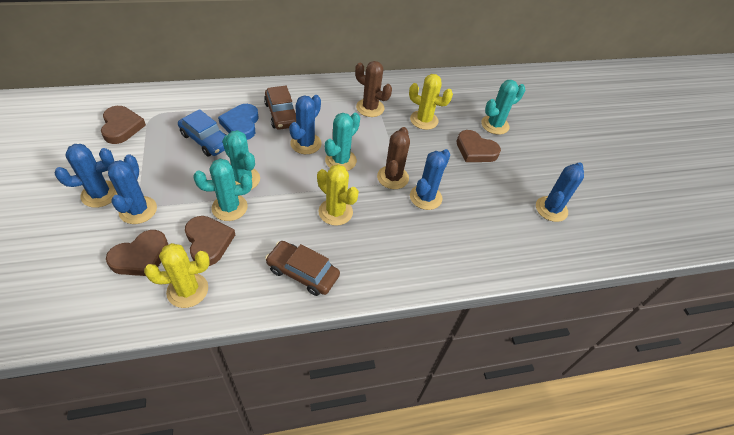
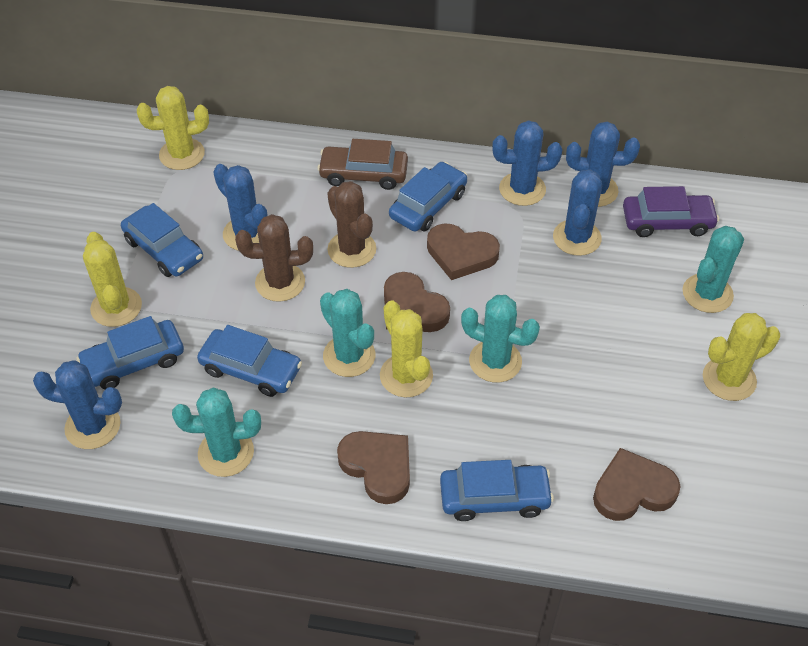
blue car: 1 -> 5
blue heart: 1 -> 0
brown car: 2 -> 1
purple car: 0 -> 1
yellow cactus: 3 -> 4

